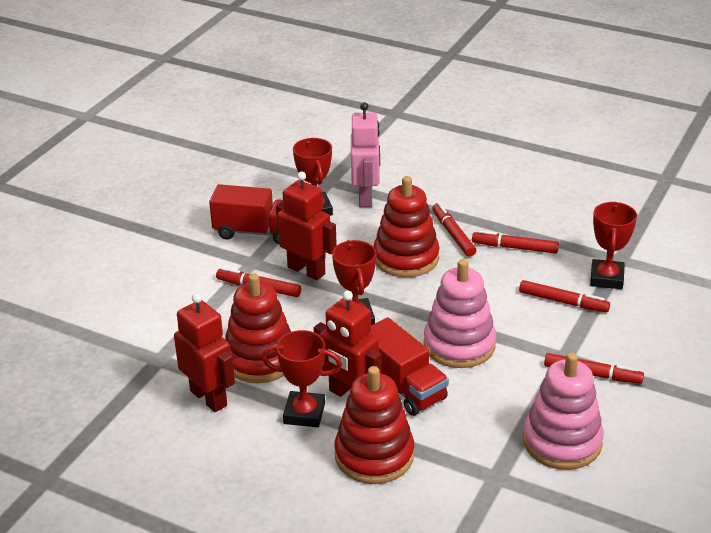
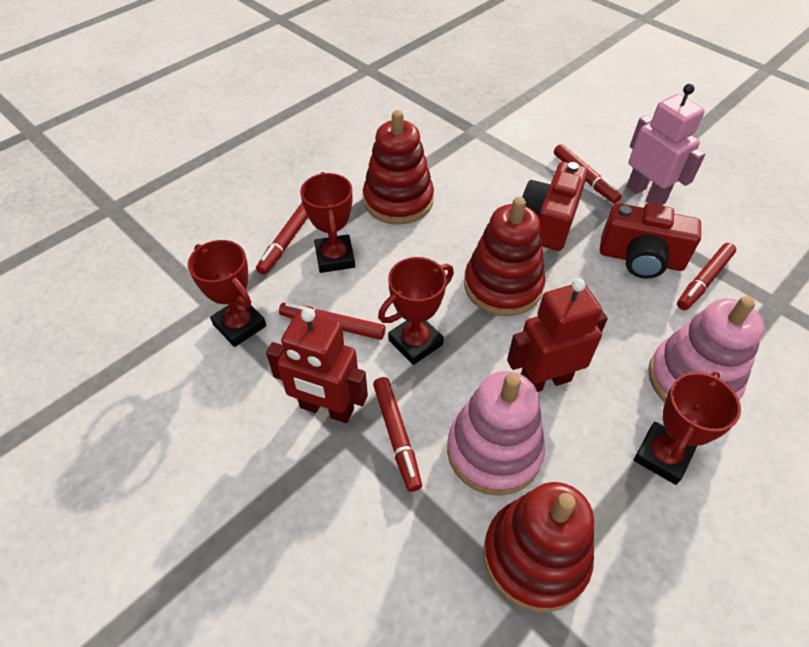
red camera: 0 -> 2
red robot: 3 -> 2
red truck: 2 -> 0

